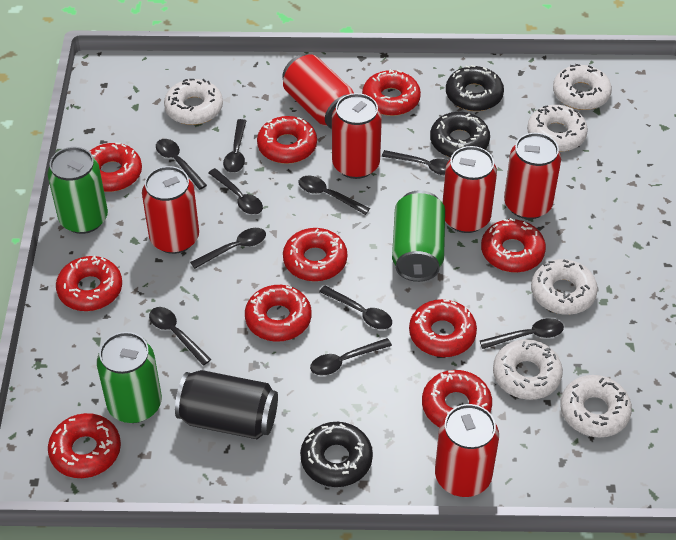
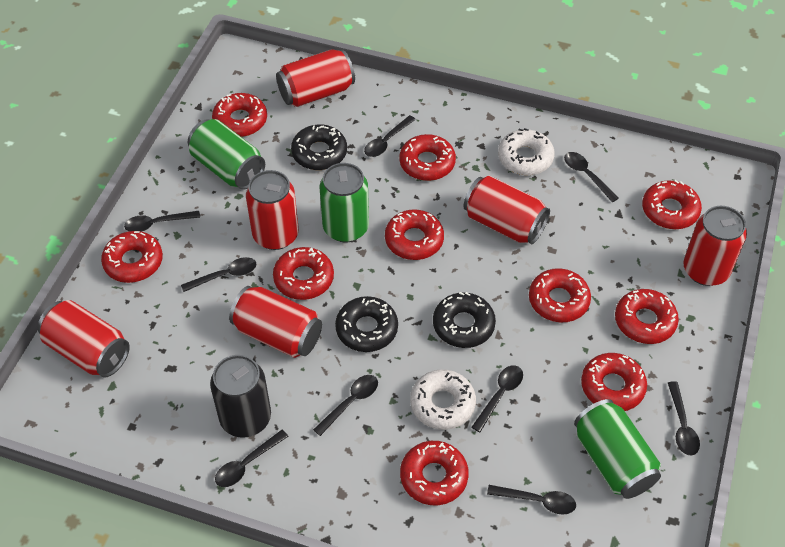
black spoon: 10 -> 9
white donut: 6 -> 2

